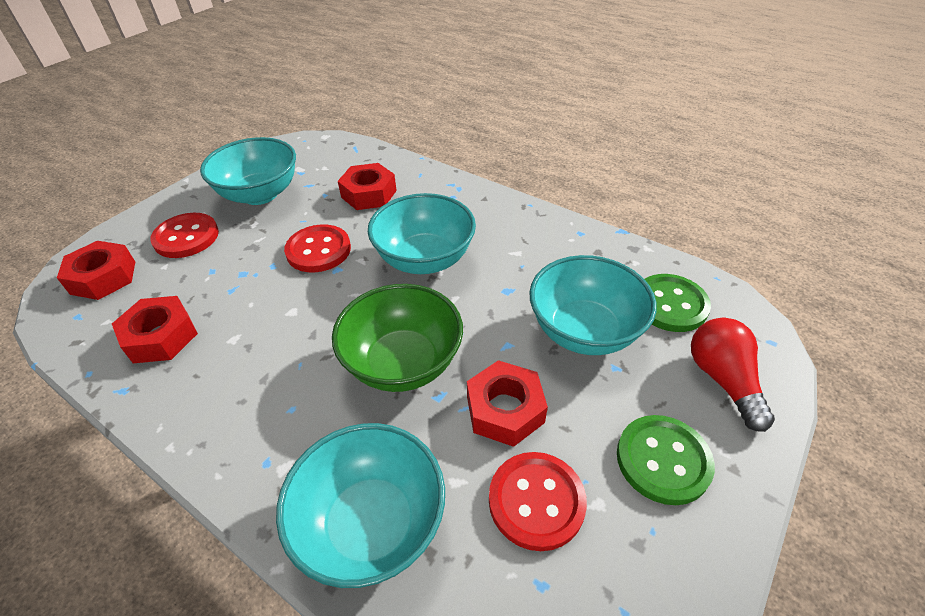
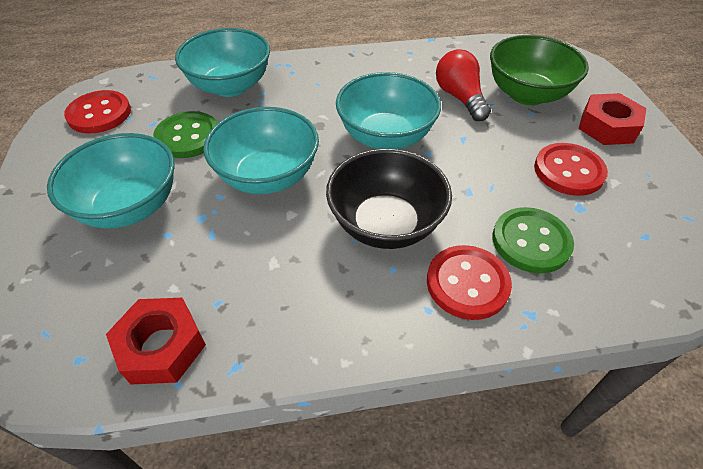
black bowl: 0 -> 1
red nut: 4 -> 2

